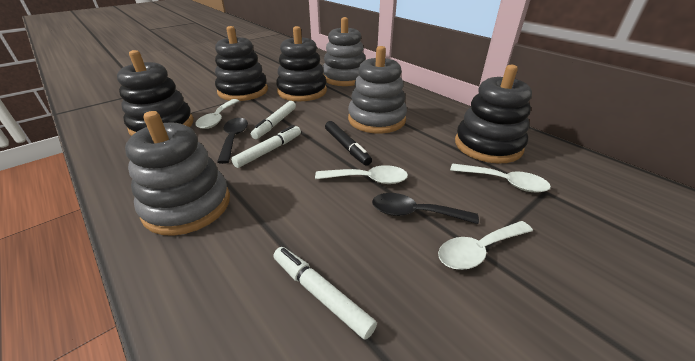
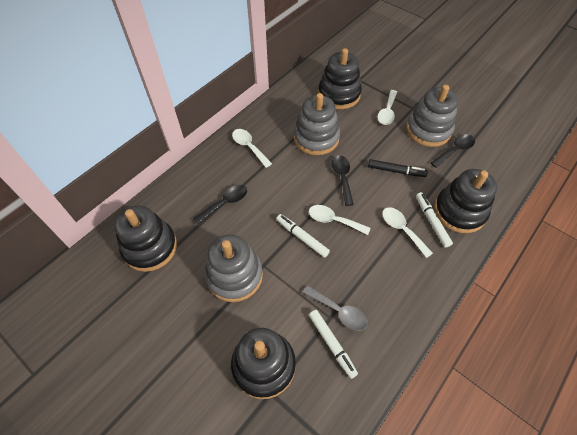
black spoon: 2 -> 3
grey spoon: 0 -> 1

